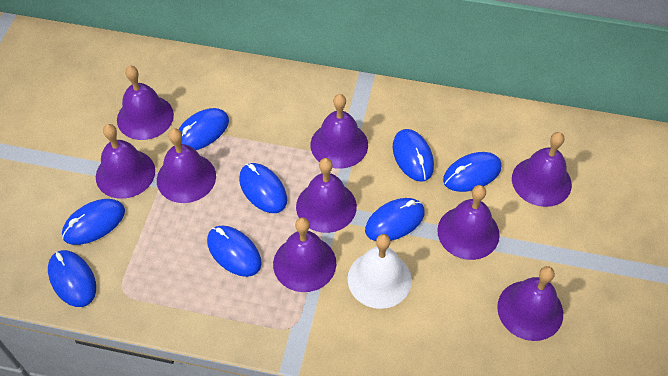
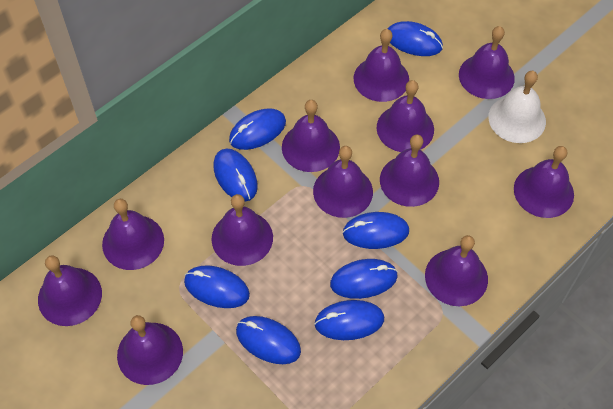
purple bell: 9 -> 12

